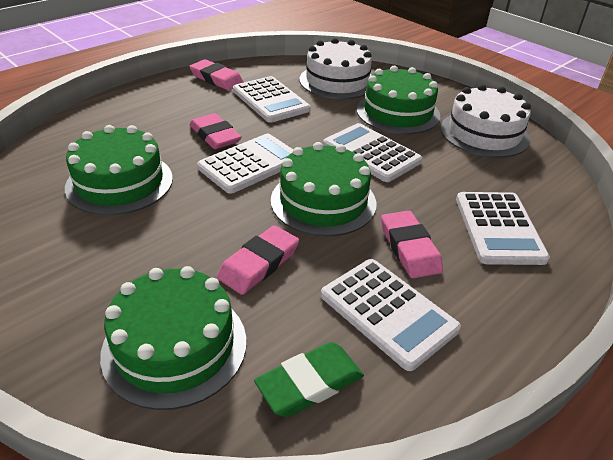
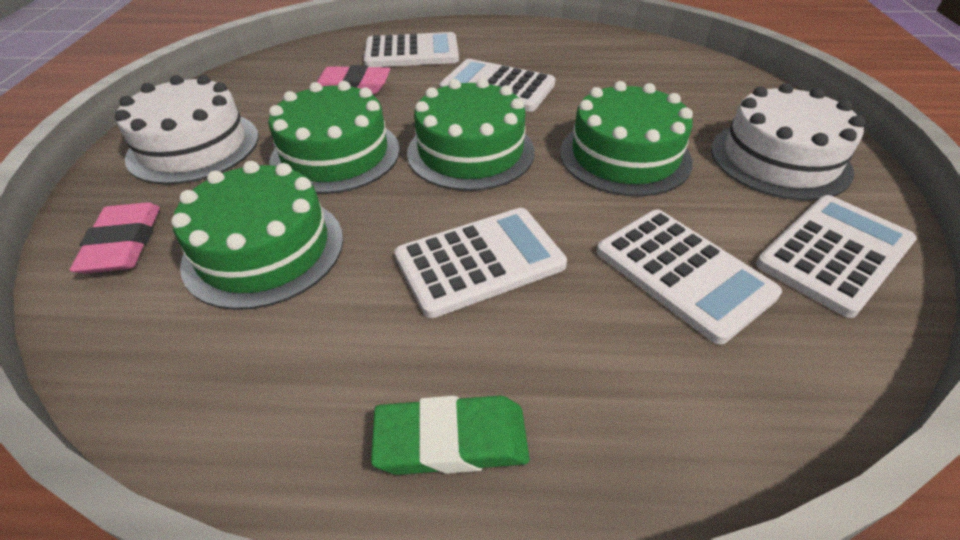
pink eraser: 4 -> 2

